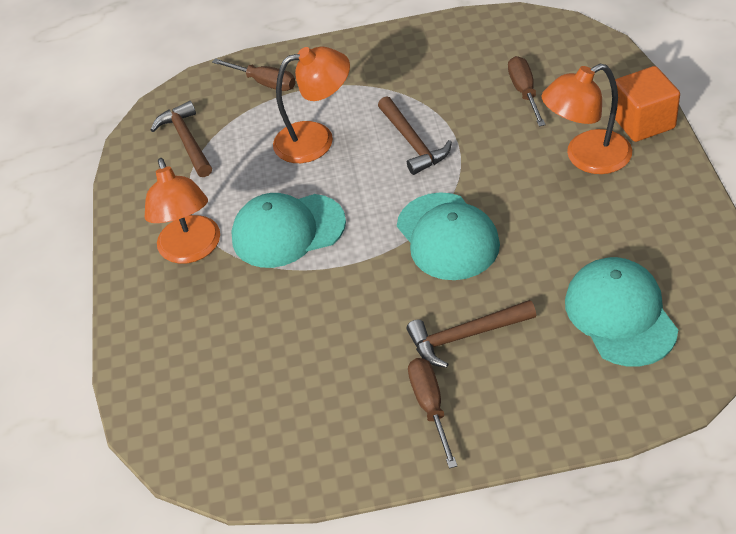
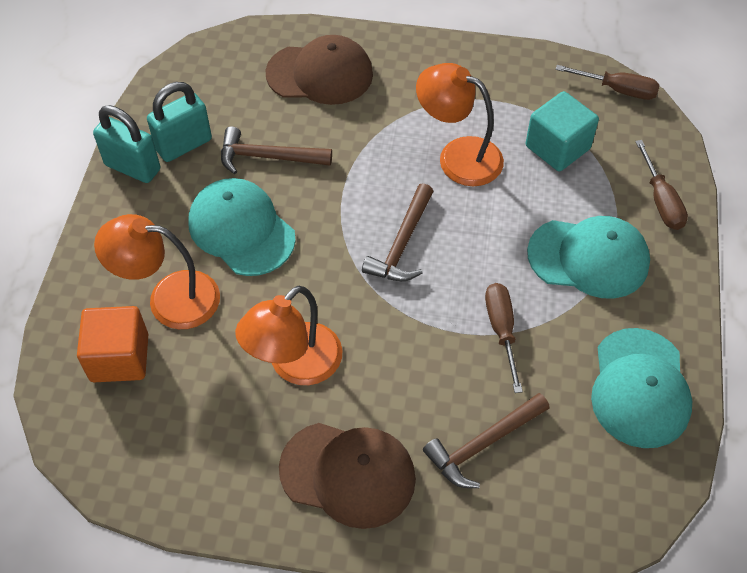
brown cap: 0 -> 2
turquoise cube: 0 -> 1
turquoise padlock: 0 -> 2

